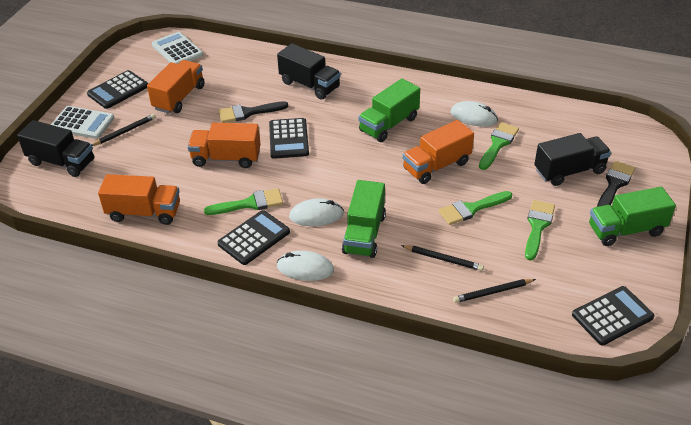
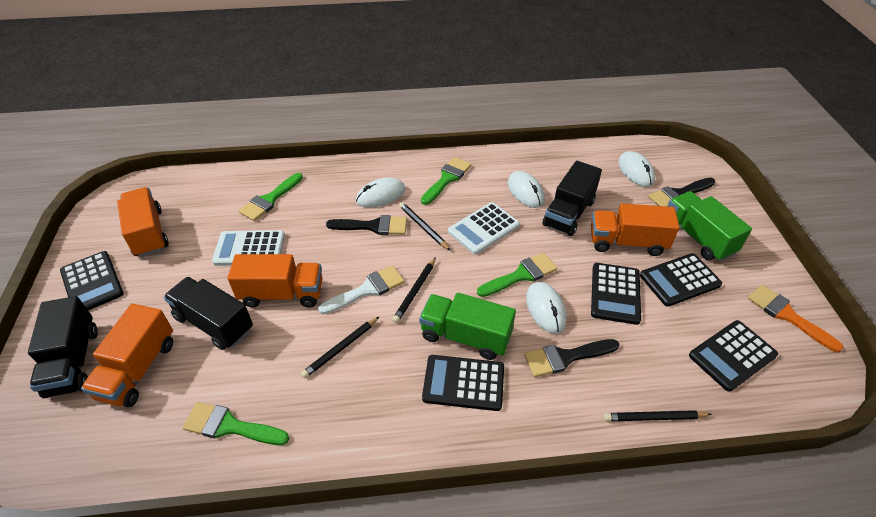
black brush: 2 -> 3
black calculator: 4 -> 5
black pencil: 3 -> 4
green truck: 3 -> 2
orange brush: 0 -> 1
white brush: 0 -> 1
white mouse: 3 -> 4

